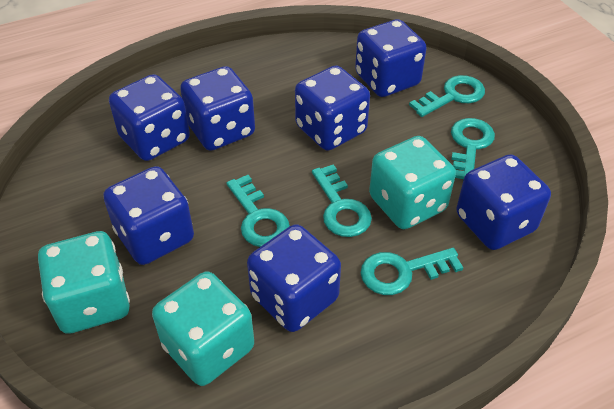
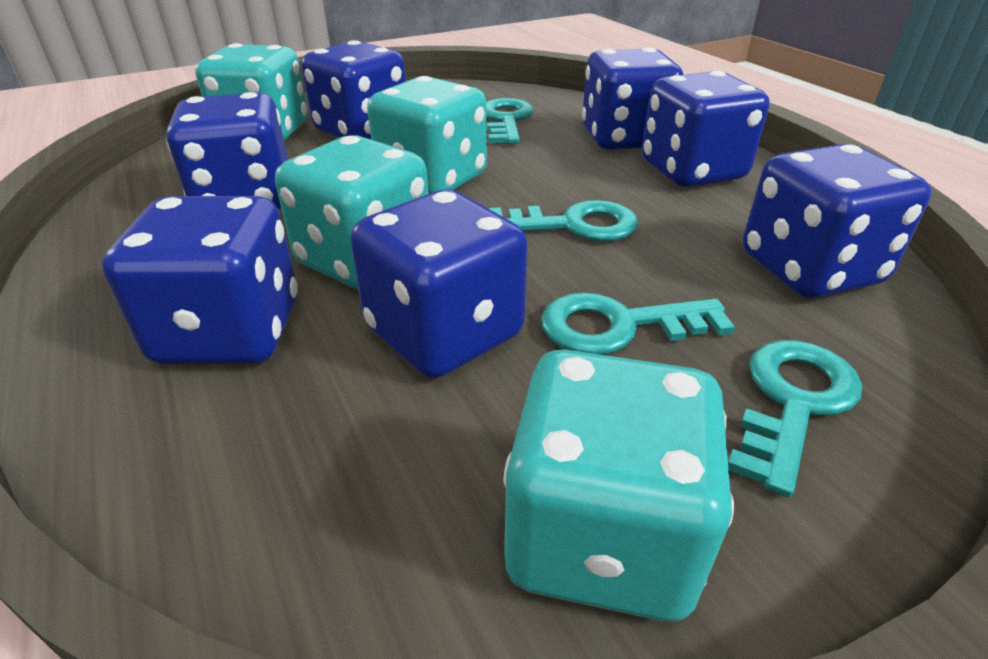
turquoise dice: 3 -> 4
turquoise key: 5 -> 4

